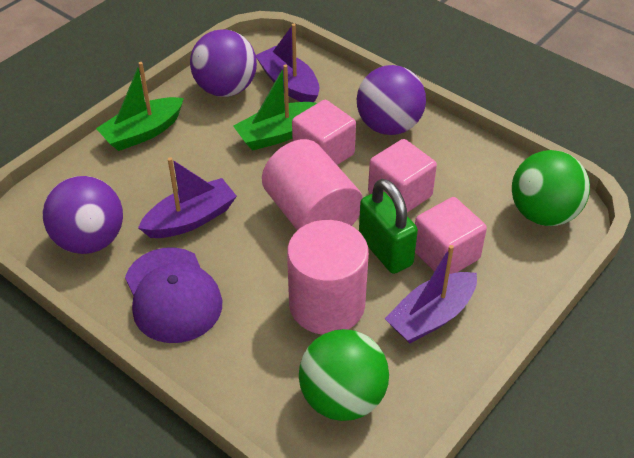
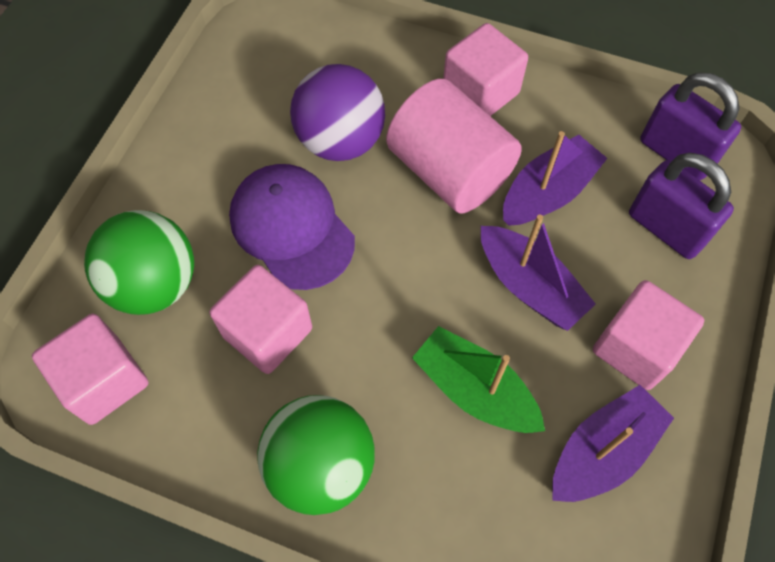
green boat: 2 -> 1
green padlock: 1 -> 0
pink cube: 3 -> 4
pink cylinder: 2 -> 1
purple ball: 3 -> 1
purple padlock: 0 -> 2

